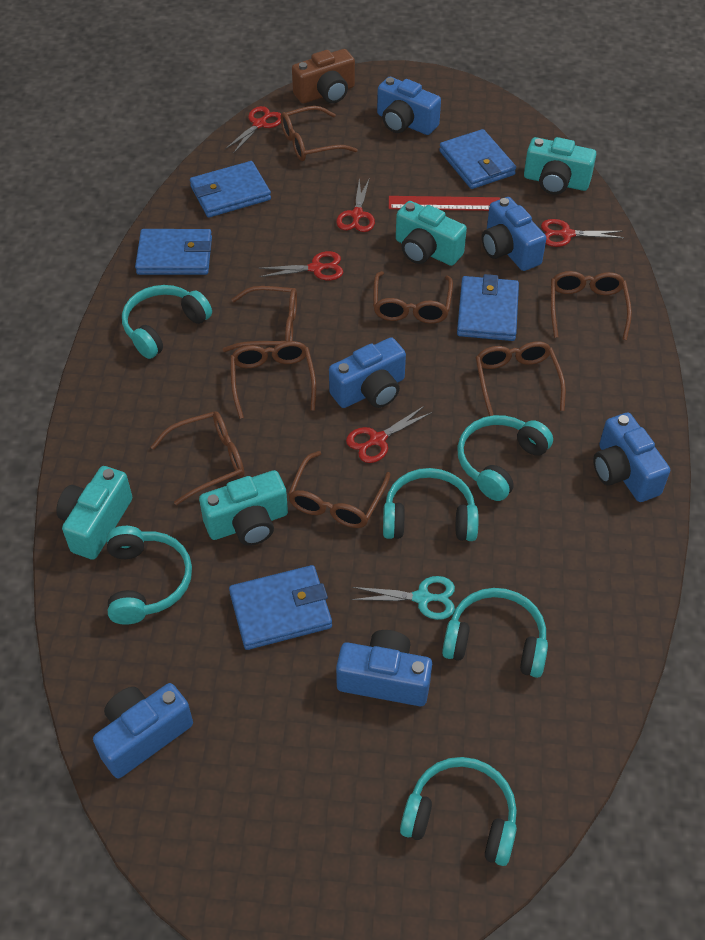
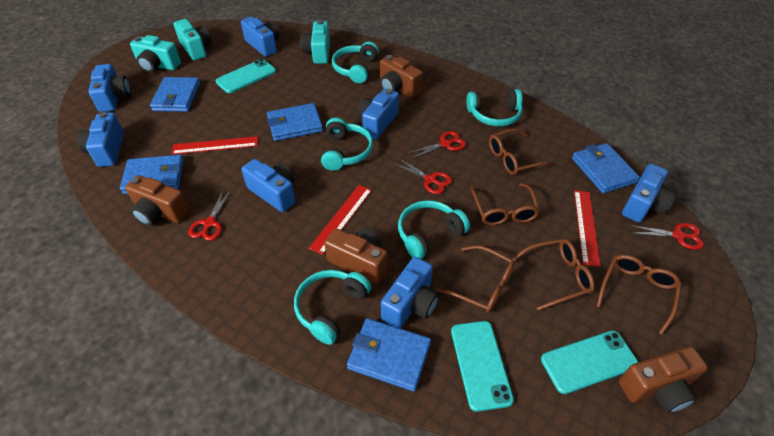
blue camera: 6 -> 7
brown camera: 1 -> 4
brown glasses: 8 -> 5
red ruler: 1 -> 3
red scissors: 5 -> 4
turquoise camera: 4 -> 3
turquoise headphones: 6 -> 5
turquoise phone: 0 -> 3
turquoise scissors: 1 -> 0

